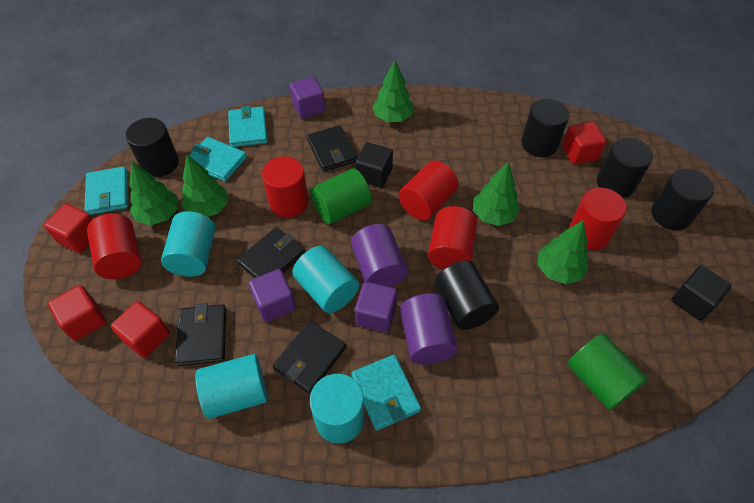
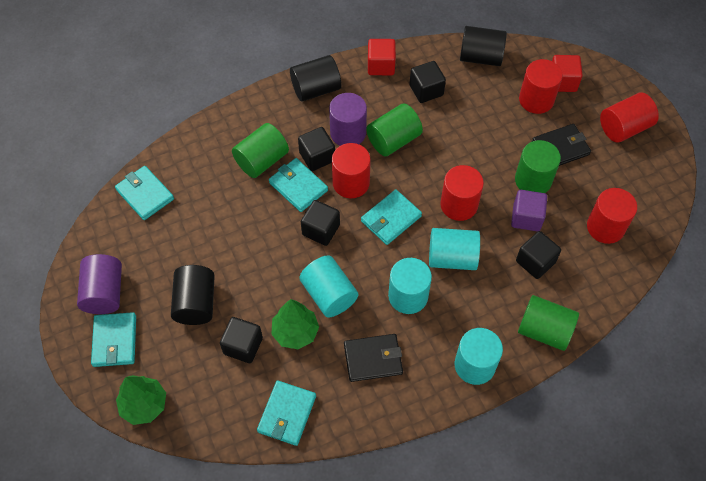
black cube: 2 -> 5
black cylinder: 5 -> 3
black wallet: 4 -> 2
green cylinder: 2 -> 4
green tree: 5 -> 2
purple cube: 3 -> 1
red cube: 4 -> 2
turquoise wallet: 4 -> 5

